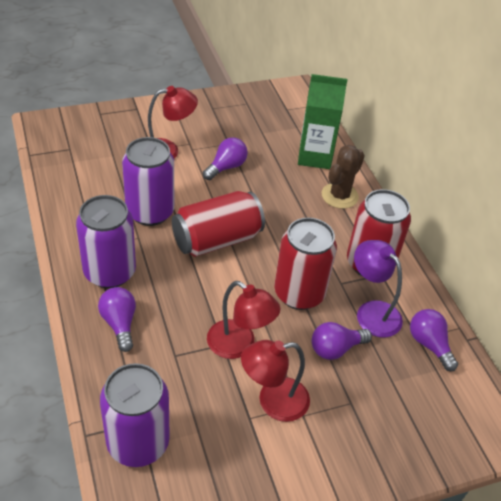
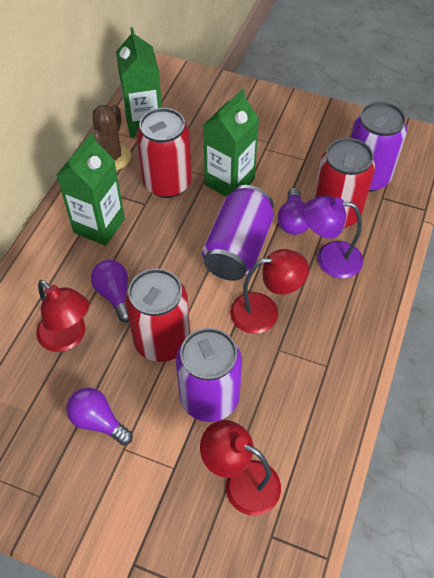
green carton: 1 -> 3
purple light bulb: 4 -> 3

